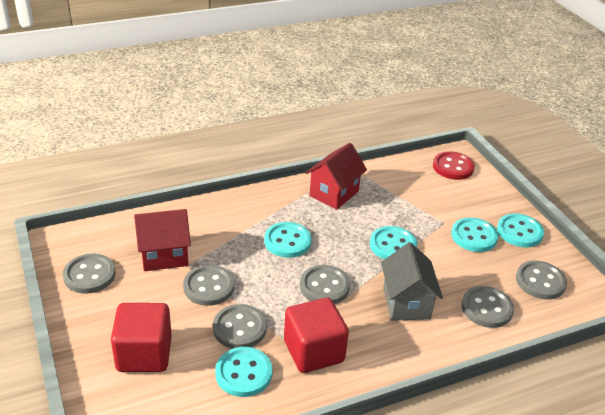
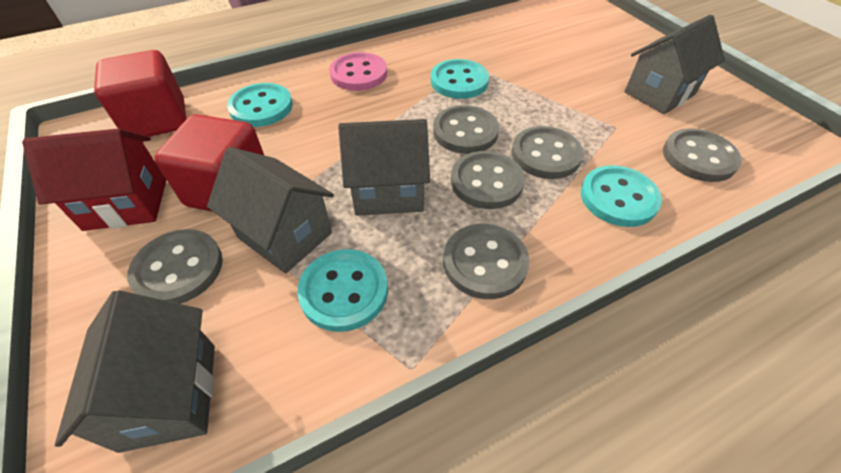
grey house: 1 -> 4
pink button: 0 -> 1
red button: 1 -> 0
red house: 2 -> 1
turquoise button: 5 -> 4

